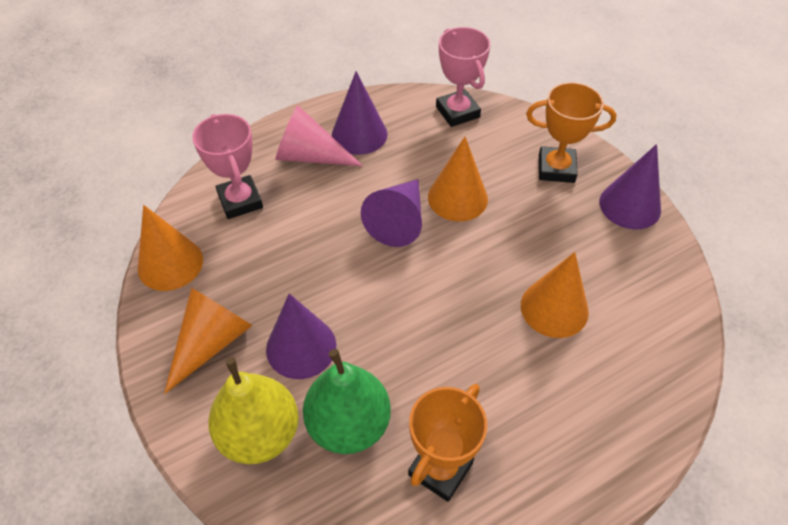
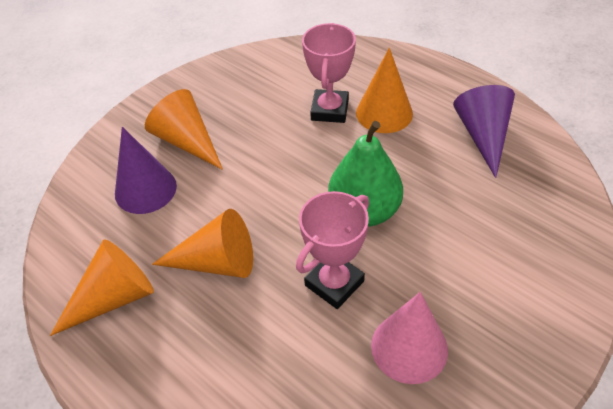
orange trophy: 2 -> 0
purple cone: 4 -> 2
yellow pear: 1 -> 0

